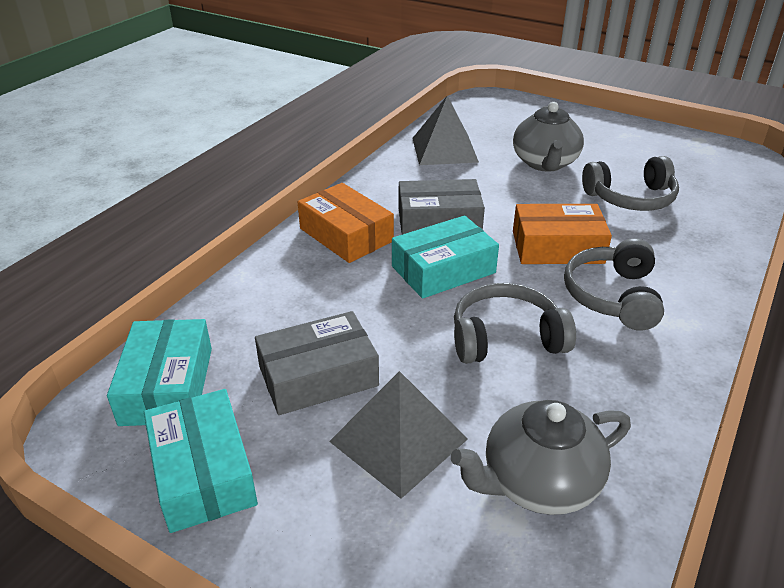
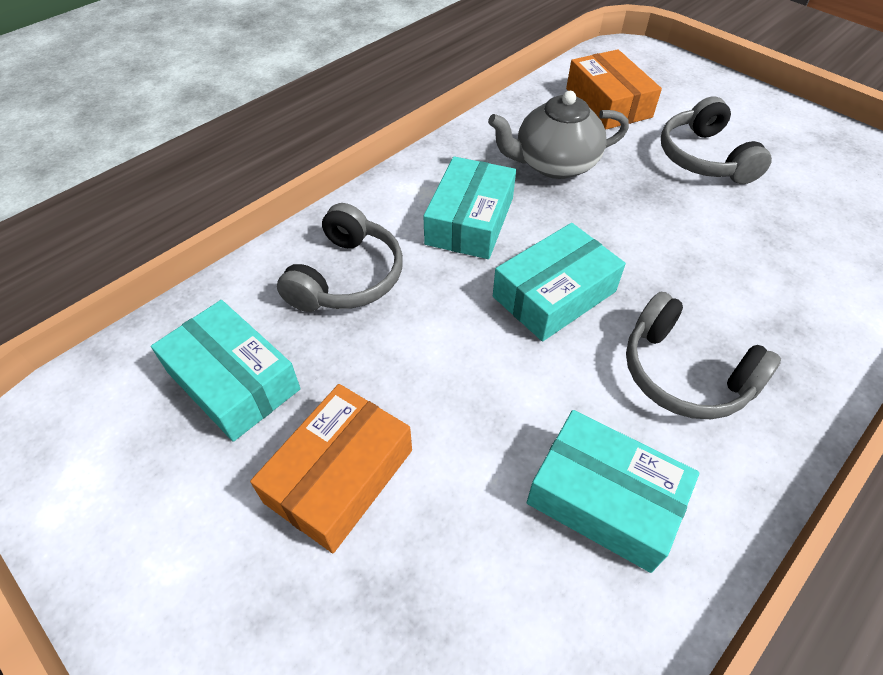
grey box: 2 -> 0
grey pyramid: 2 -> 0
grey teapot: 2 -> 1
turquoise box: 3 -> 4

